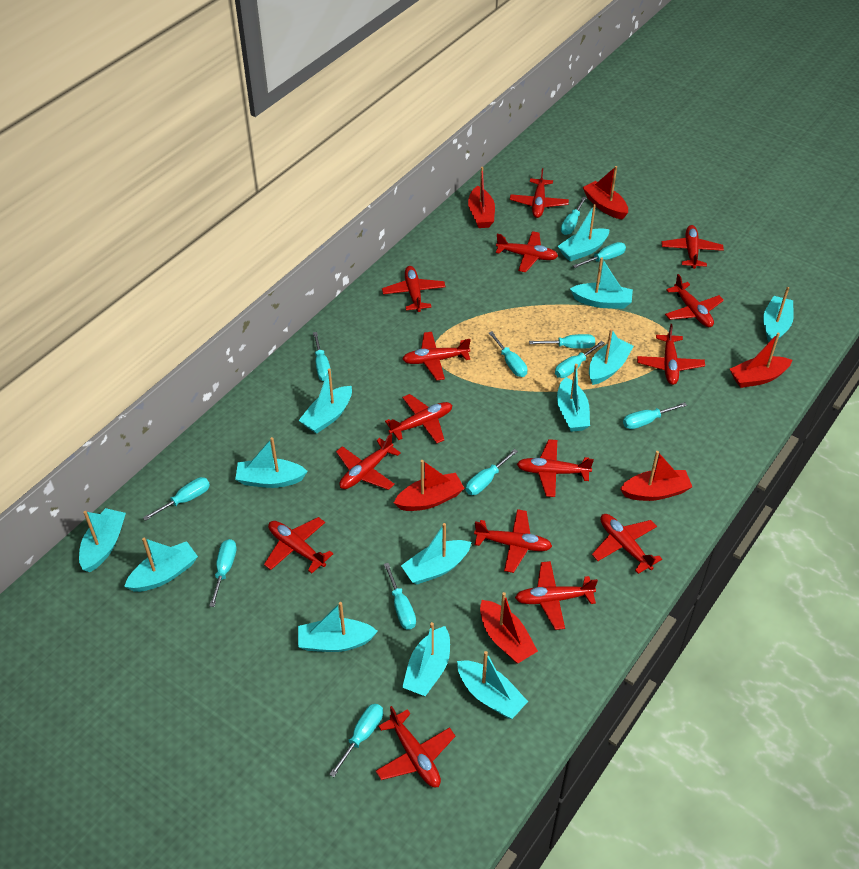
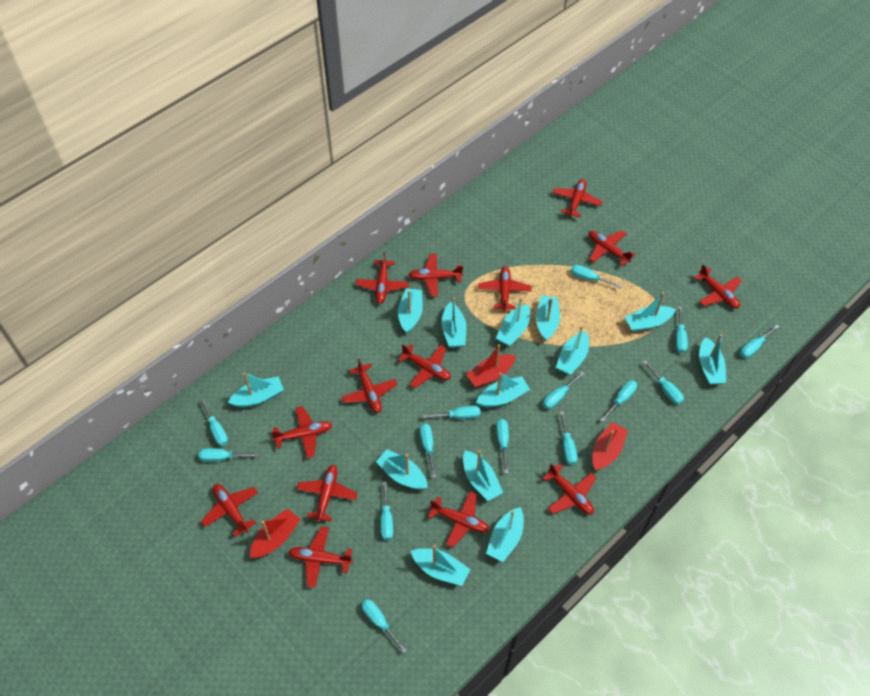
red boat: 6 -> 3
red plane: 15 -> 14
turquoise screwdriver: 12 -> 14

